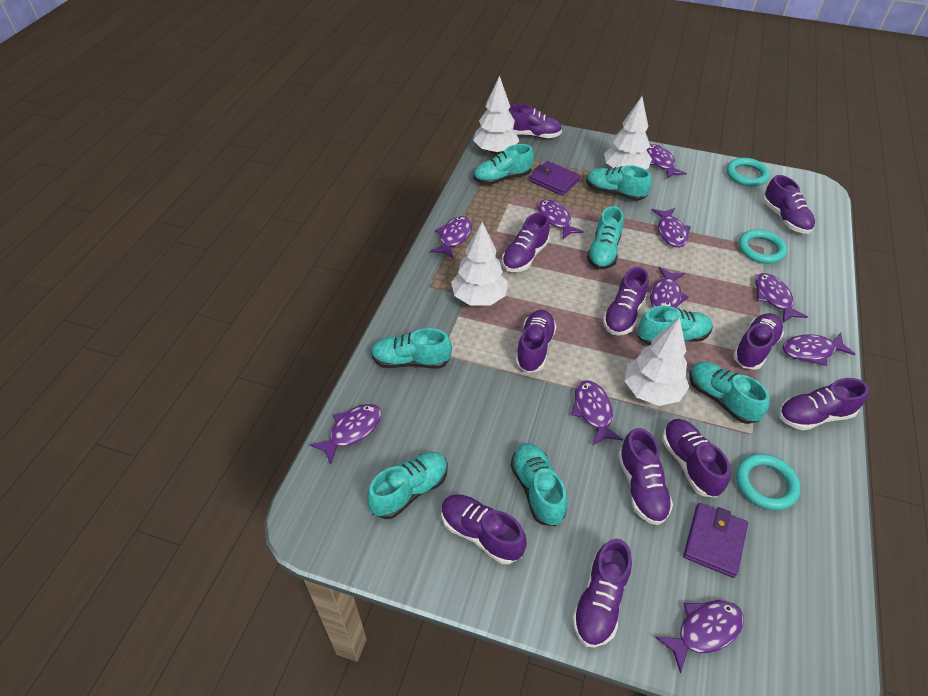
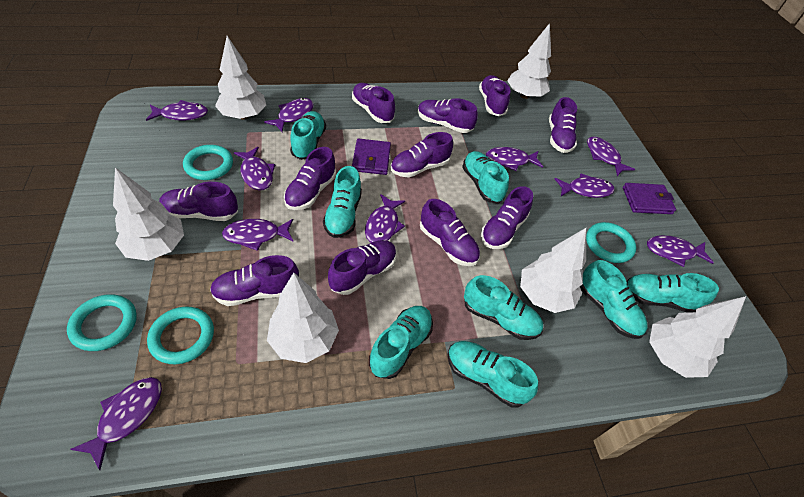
turquoise ring: 3 -> 4
white tree: 4 -> 6

